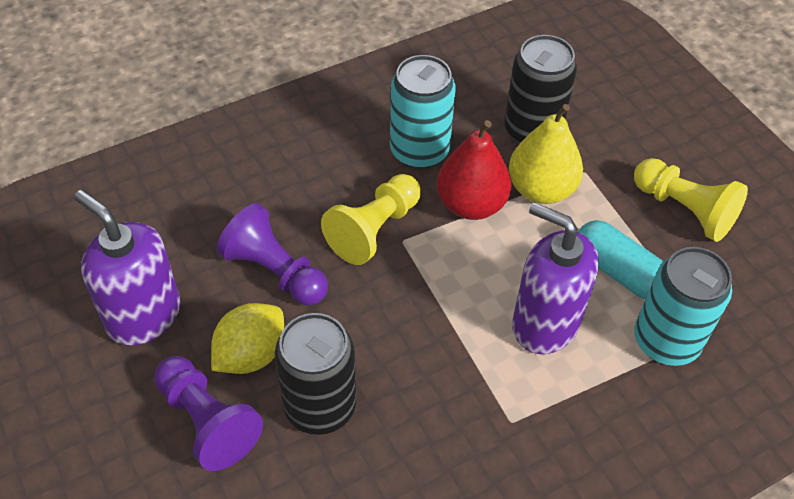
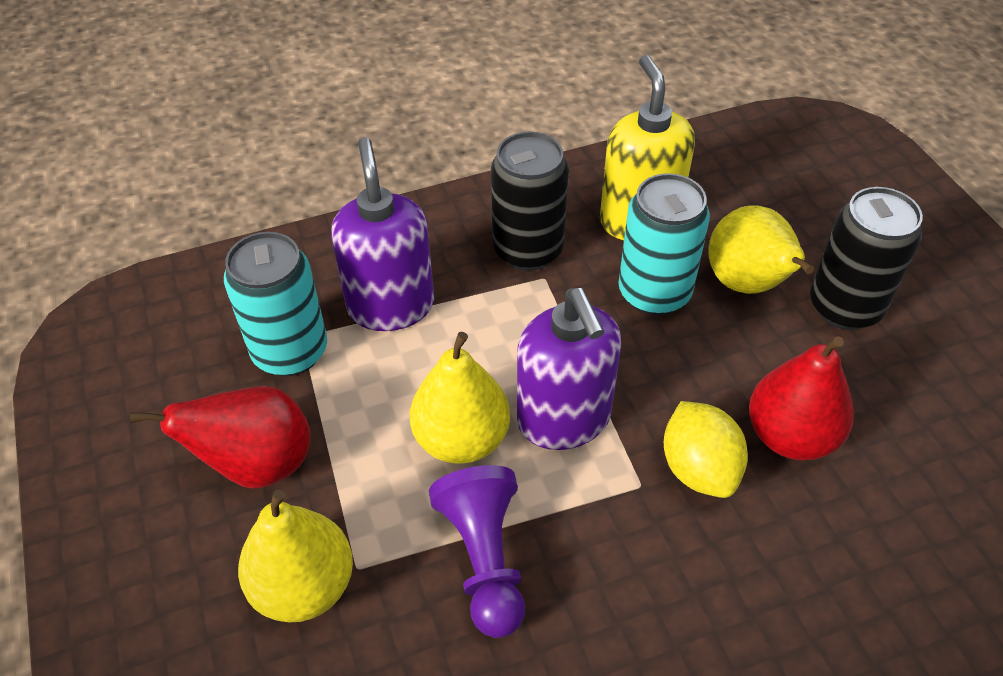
purple pawn: 2 -> 1
red pear: 1 -> 2
turquoise capsule: 1 -> 0
yellow pawn: 2 -> 0
yellow pear: 1 -> 3
yellow soap dispenser: 0 -> 1

